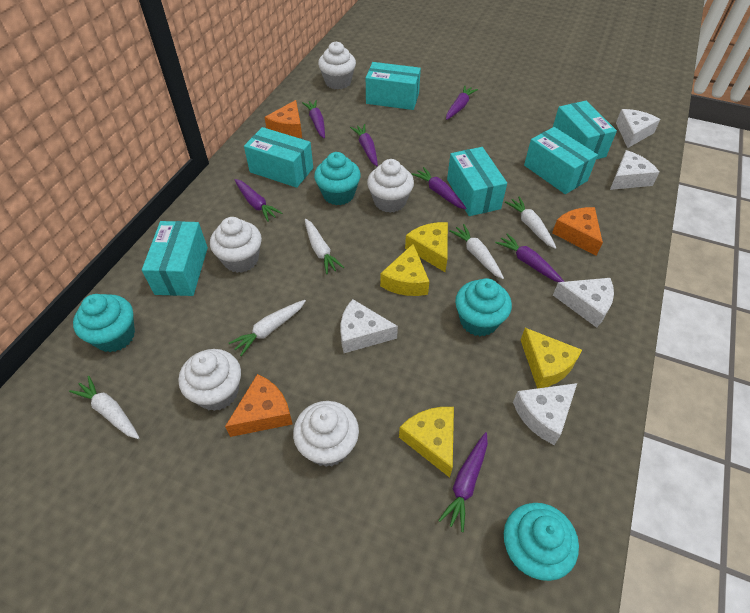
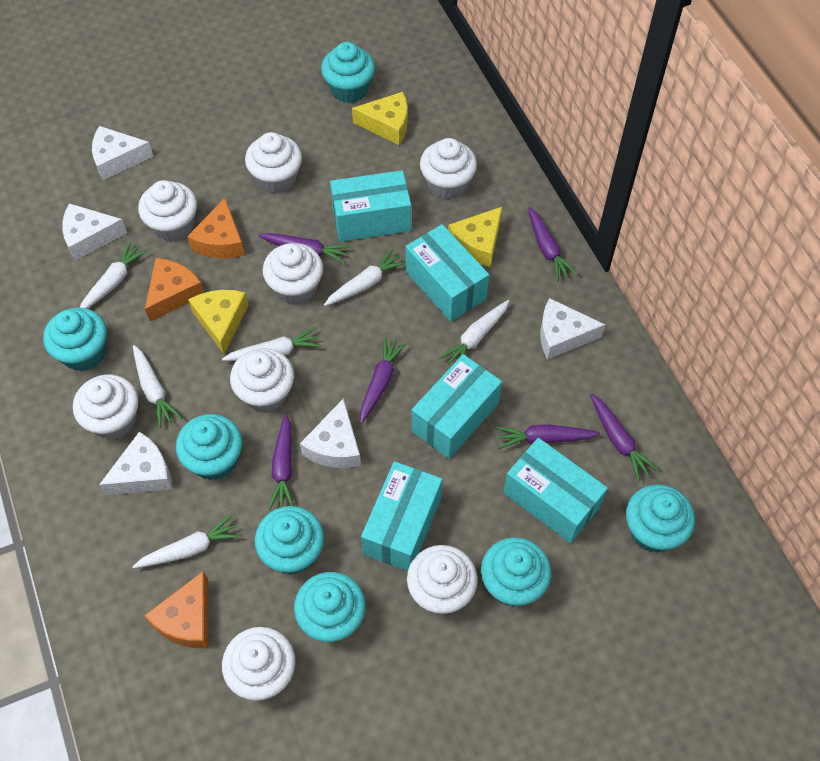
purple carrot: 7 -> 6
turquoise box: 6 -> 5
turquoise cupcake: 4 -> 7
white carrot: 5 -> 6
white cupcake: 5 -> 8
yellow cheese: 4 -> 3

